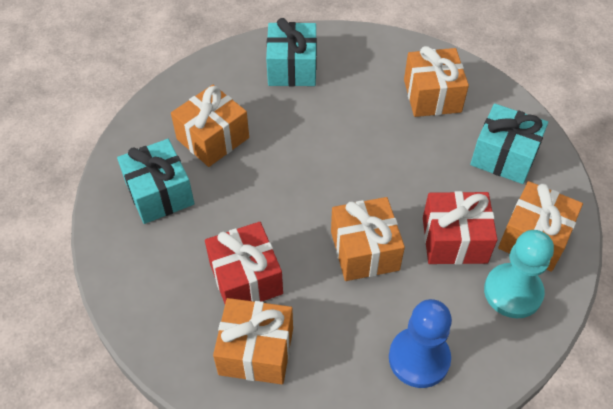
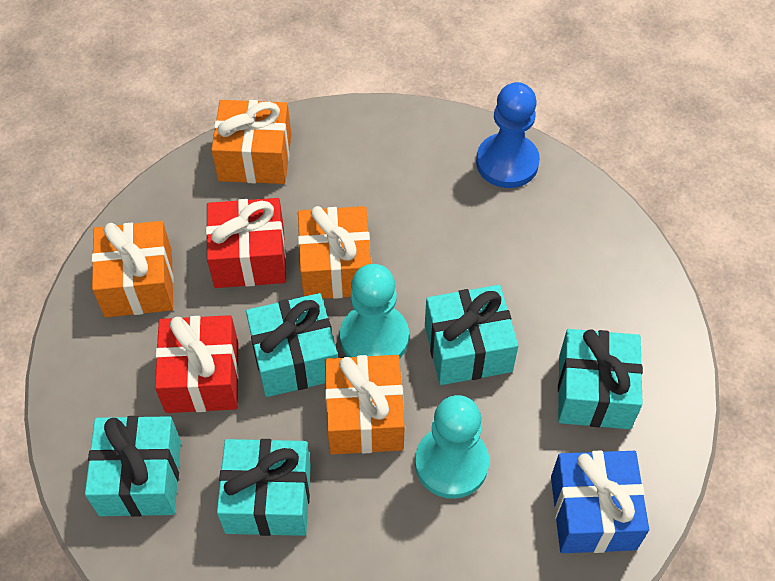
blue gift: 0 -> 1
orange gift: 5 -> 4
turquoise gift: 3 -> 5
turquoise pawn: 1 -> 2

